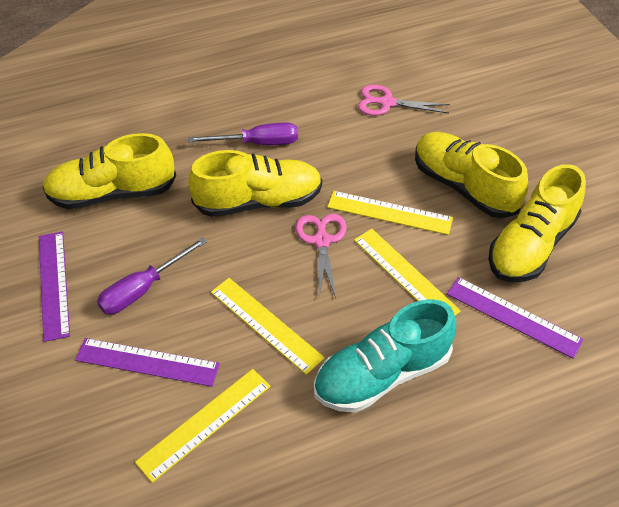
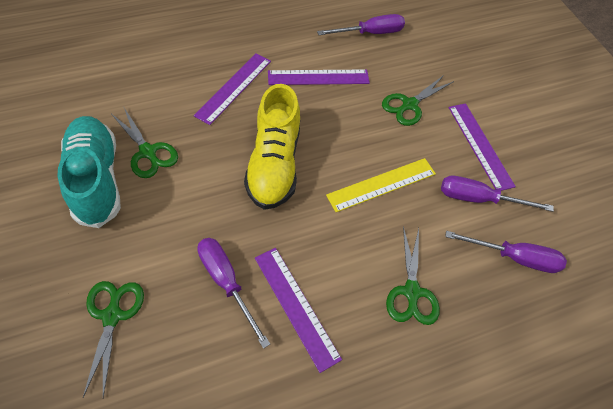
green scissors: 0 -> 4
pink scissors: 2 -> 0
purple ruler: 3 -> 4
purple screwdriver: 2 -> 4
yellow ruler: 4 -> 1
yellow shoe: 4 -> 1

